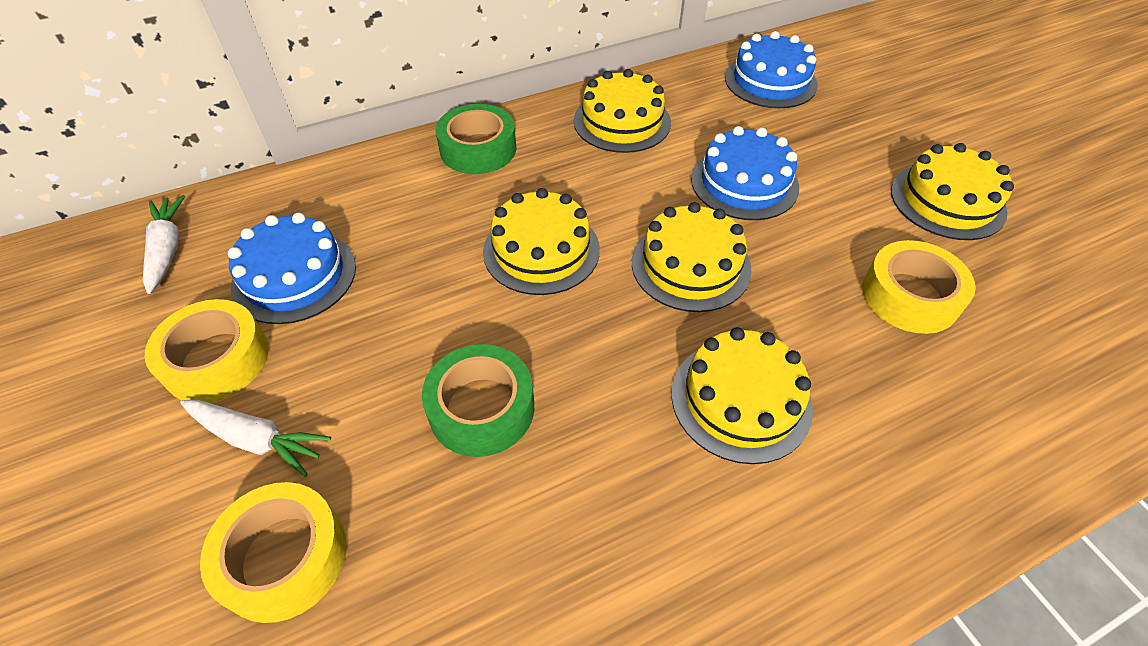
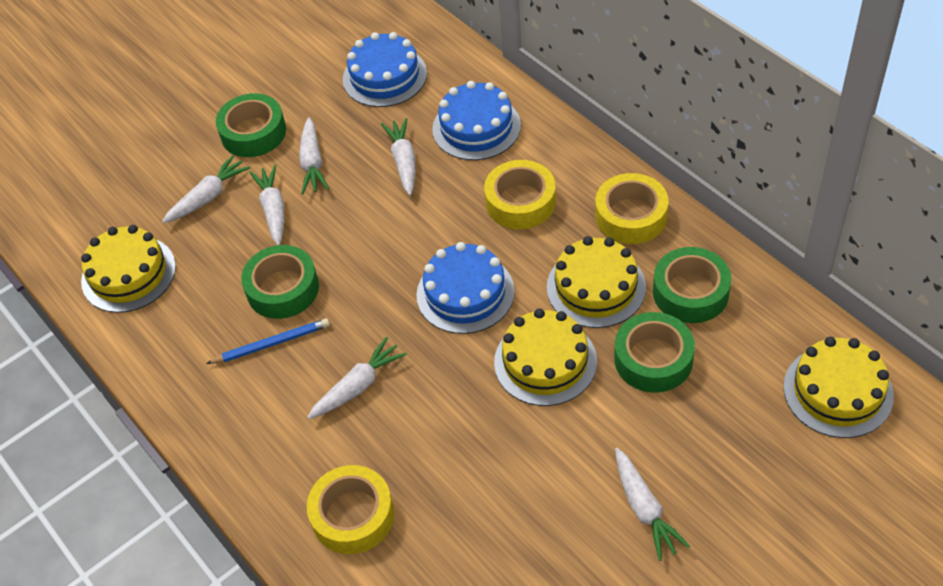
blue pencil: 0 -> 1
green tape: 2 -> 4
white carrot: 2 -> 6
yellow cake: 5 -> 4

